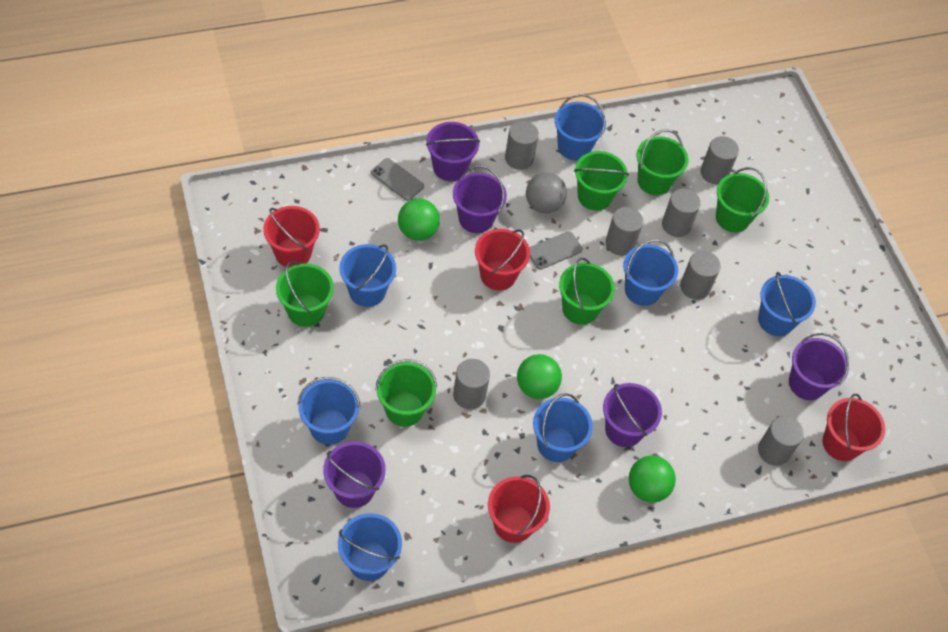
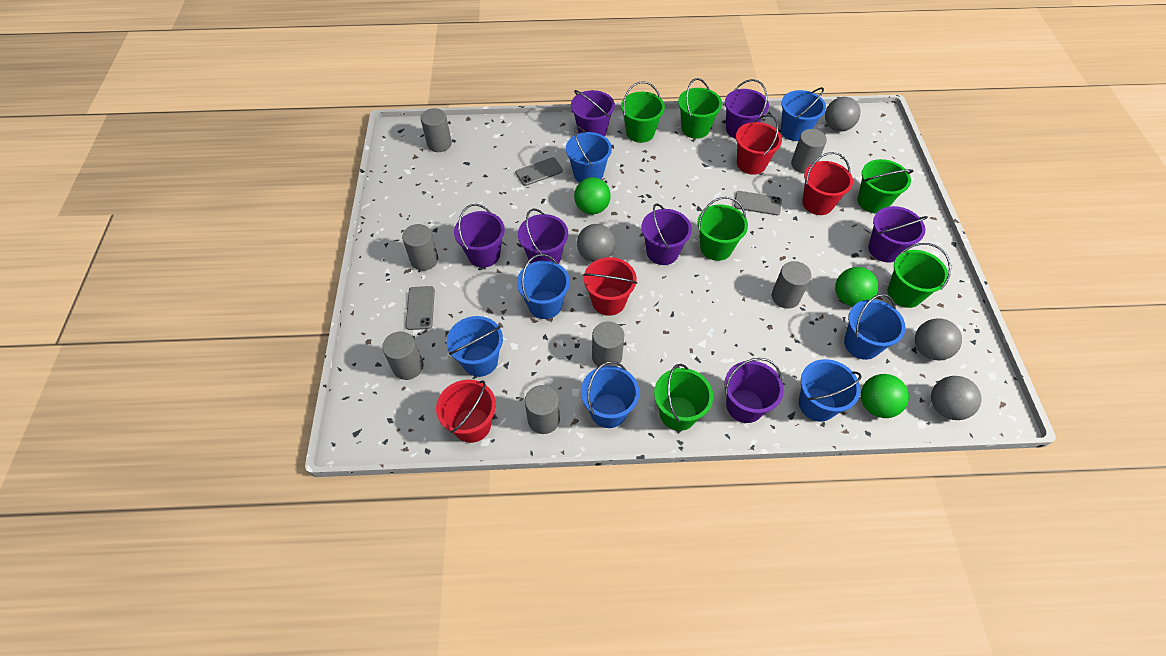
grey ball: 1 -> 4
grey phone: 2 -> 3
purple bucket: 5 -> 7

